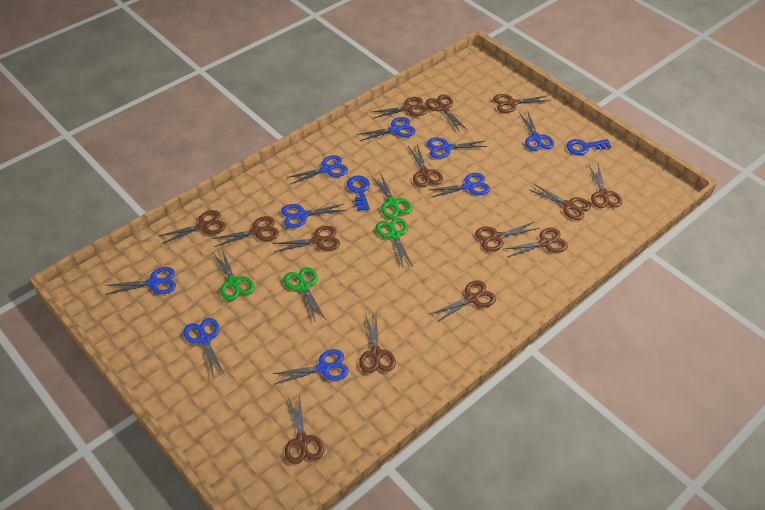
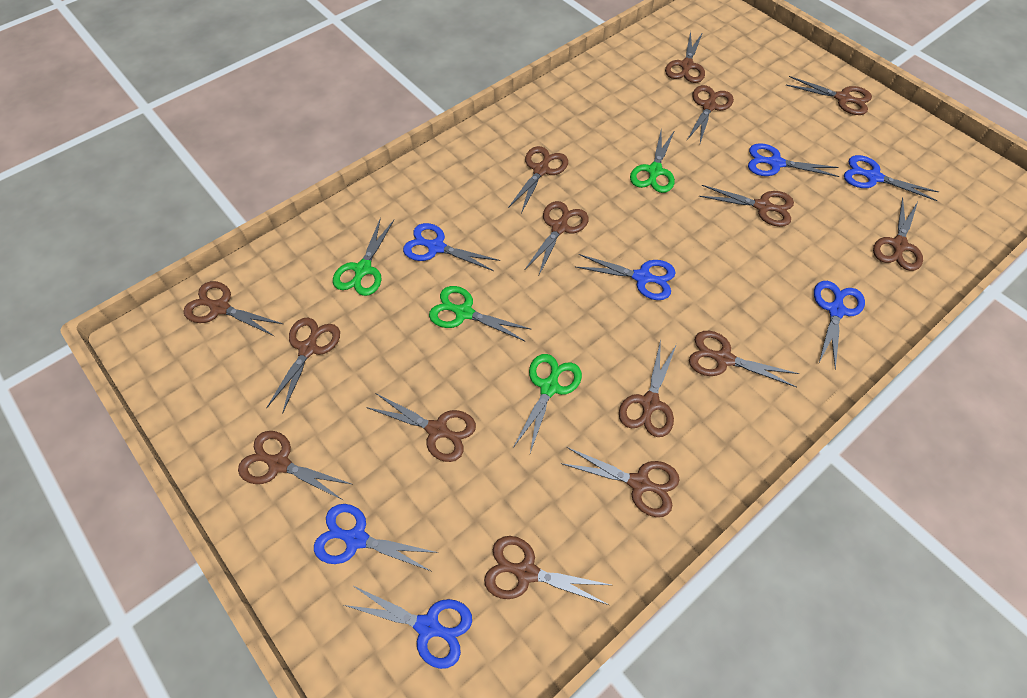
blue key: 2 -> 0
blue scissors: 9 -> 7
brown scissors: 14 -> 15

